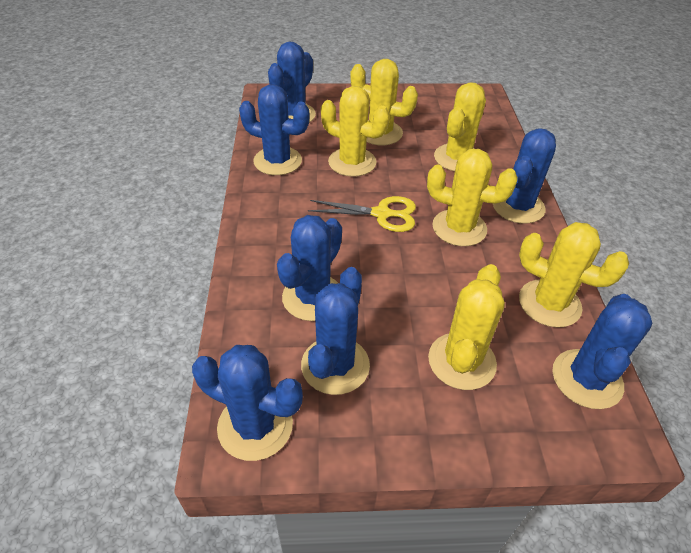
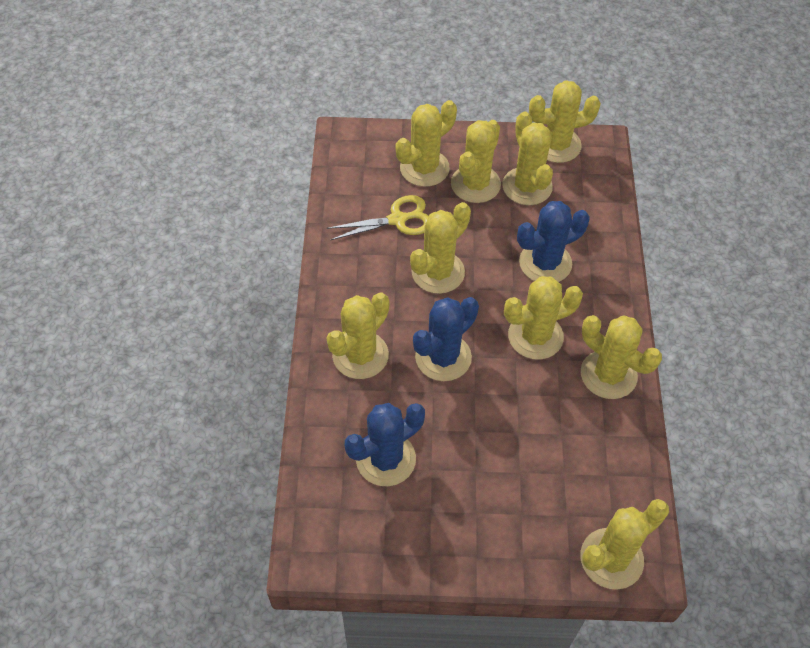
blue cactus: 7 -> 3
yellow cactus: 6 -> 9

